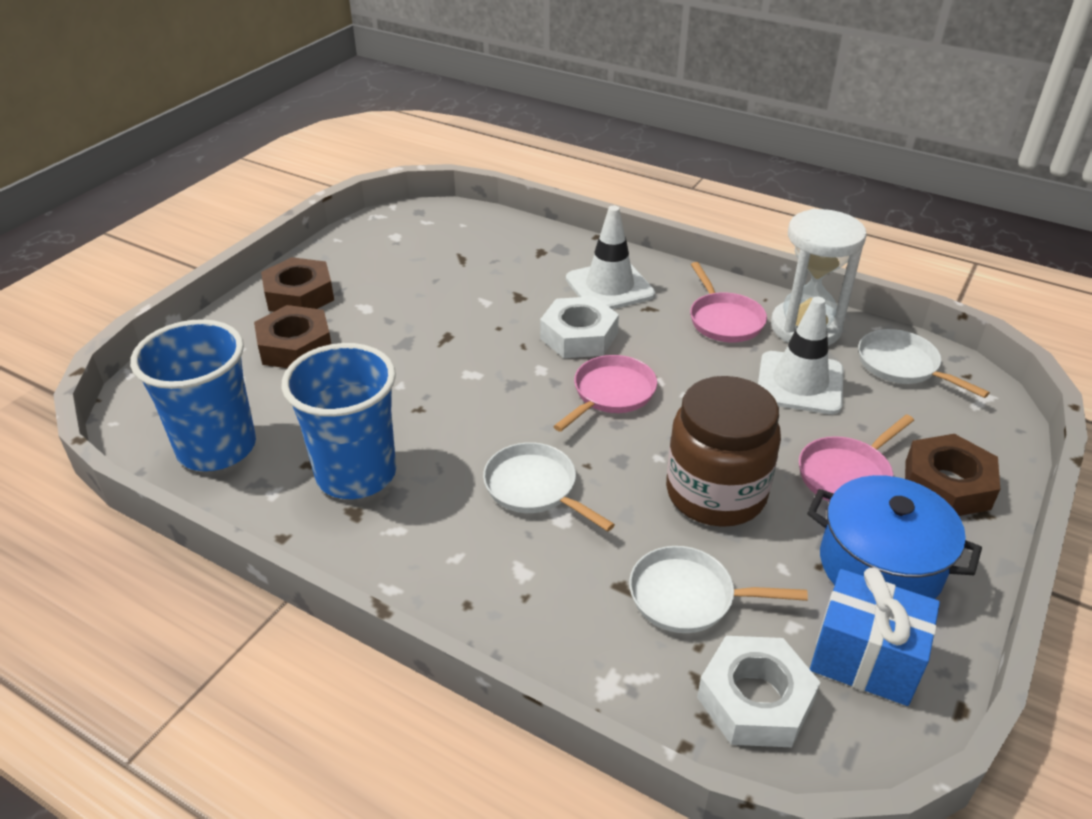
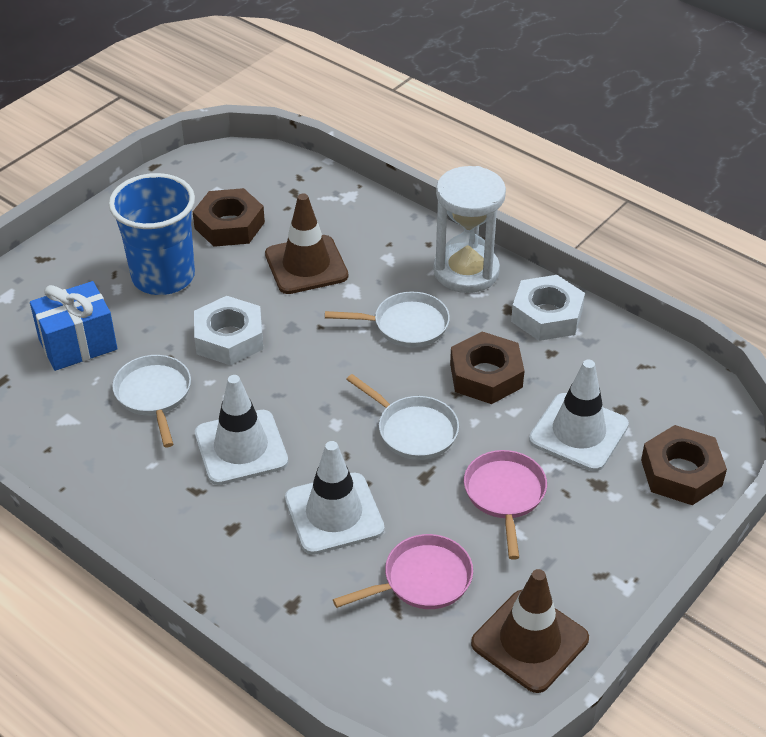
blue cup: 2 -> 1
blue pot: 1 -> 0
brown jar: 1 -> 0
brown traffic cone: 0 -> 2
pink pan: 3 -> 2
white traffic cone: 2 -> 3

